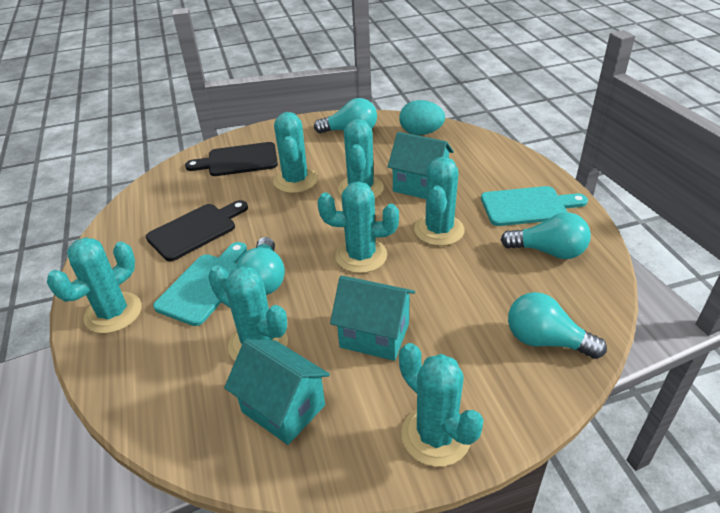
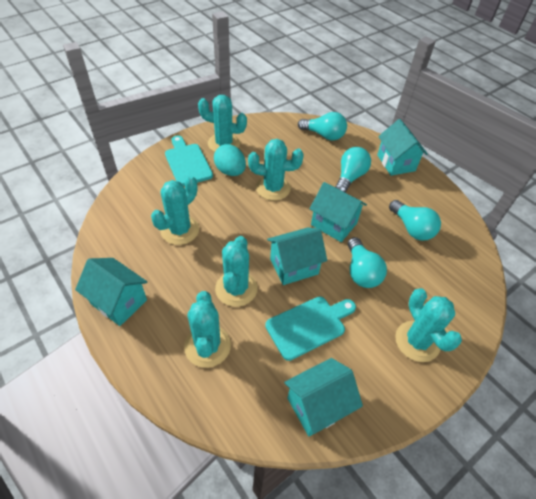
black cutting board: 2 -> 0
turquoise cactus: 7 -> 6
turquoise house: 3 -> 5

